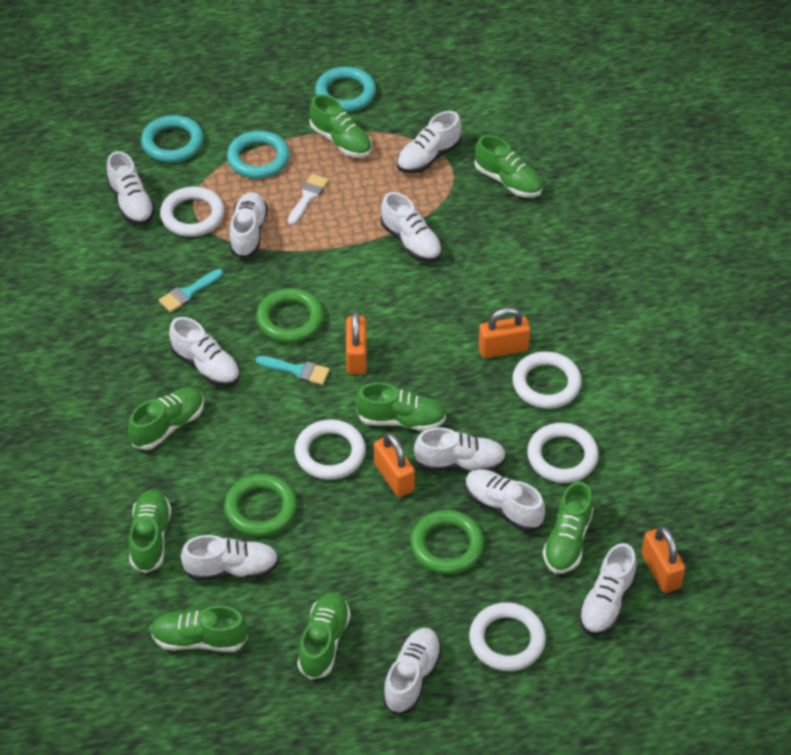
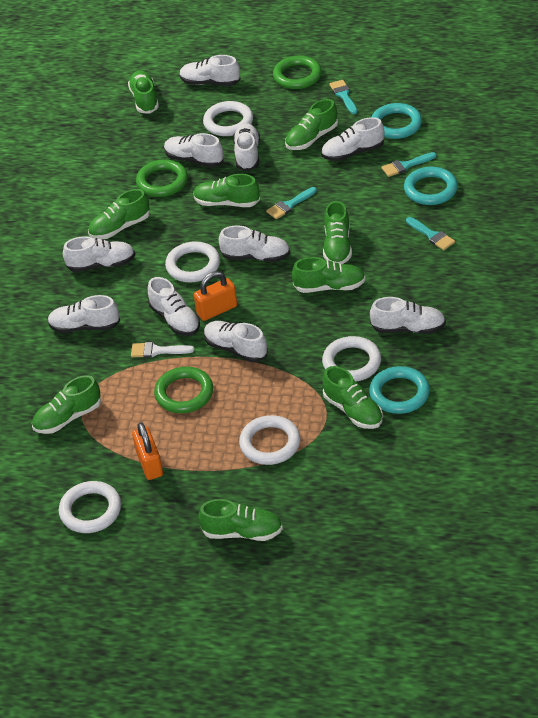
green shoe: 8 -> 9
orange padlock: 4 -> 2
turquoise brush: 2 -> 4

